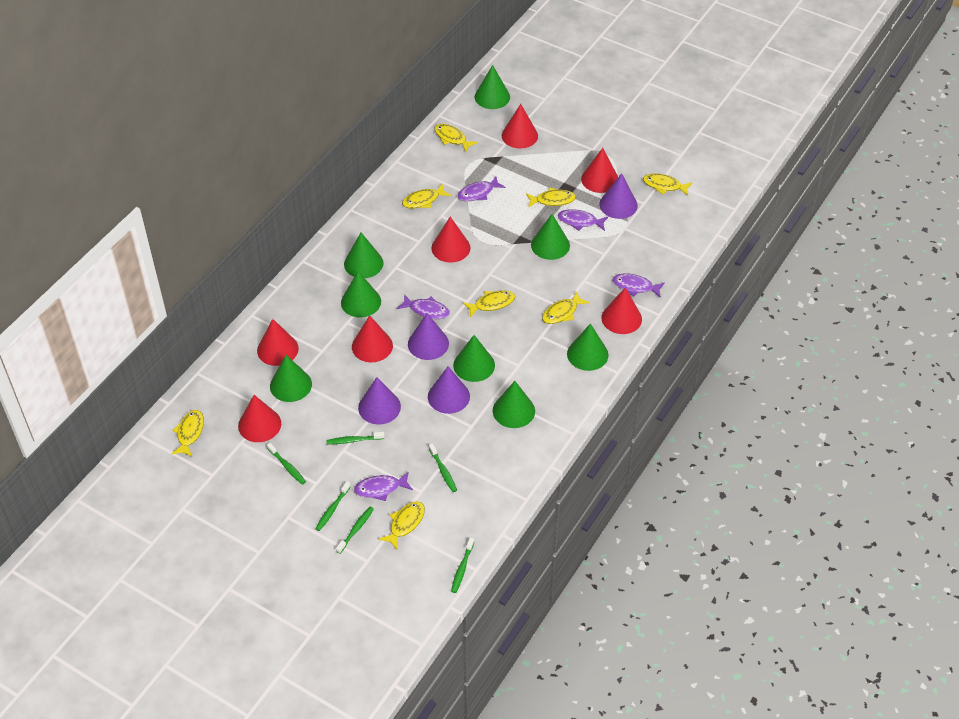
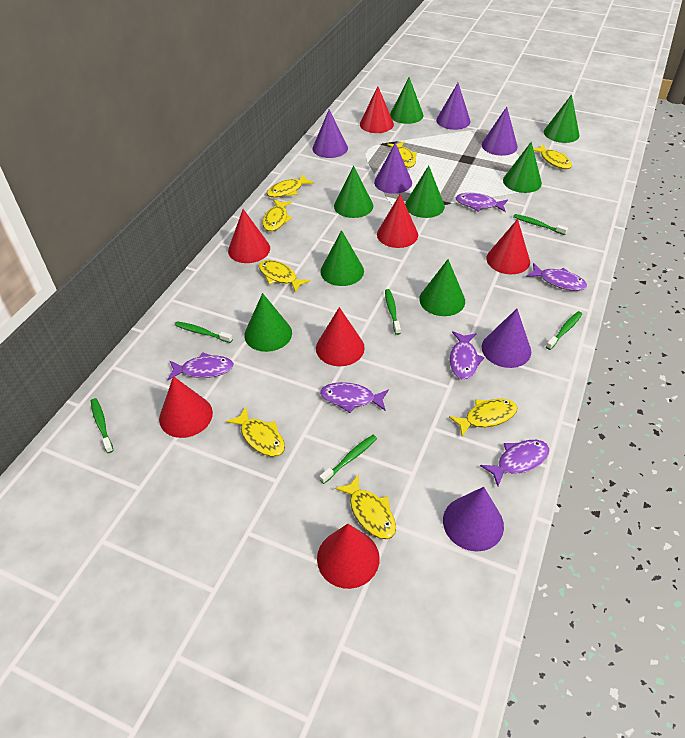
purple cone: 4 -> 6
purple fish: 5 -> 6

